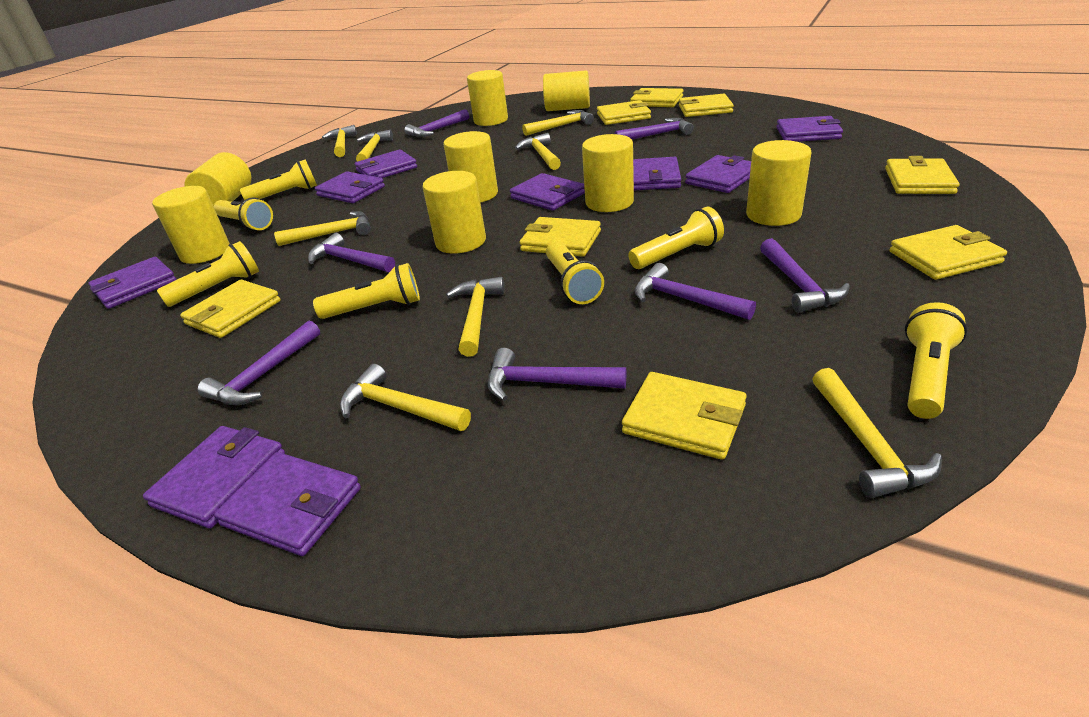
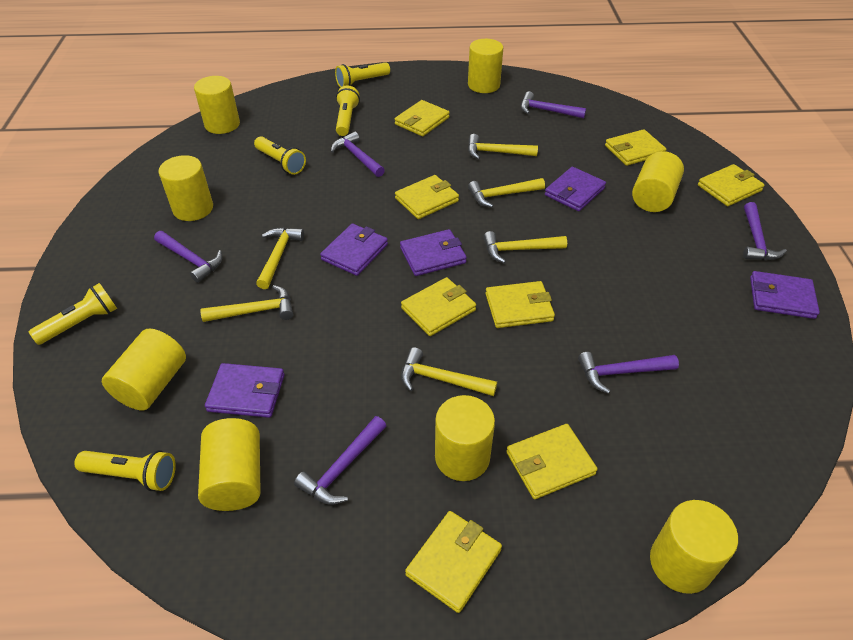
purple hammer: 7 -> 6
purple wallet: 9 -> 5
yellow flashlight: 7 -> 5
yellow hammer: 8 -> 6

